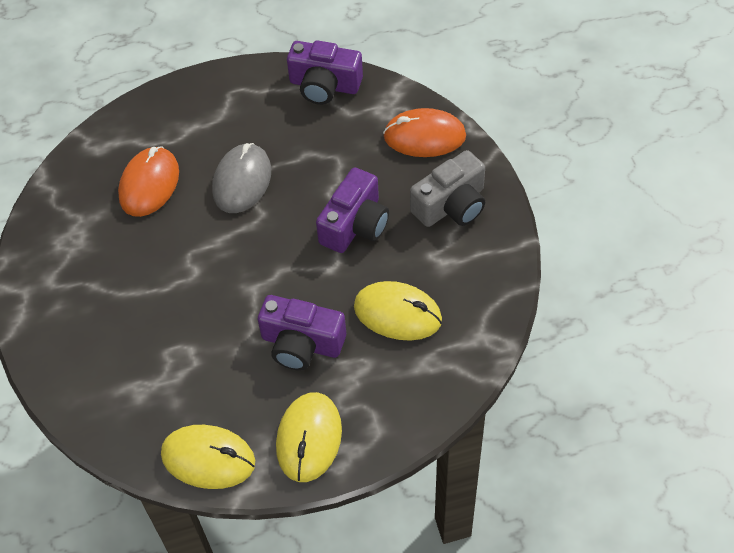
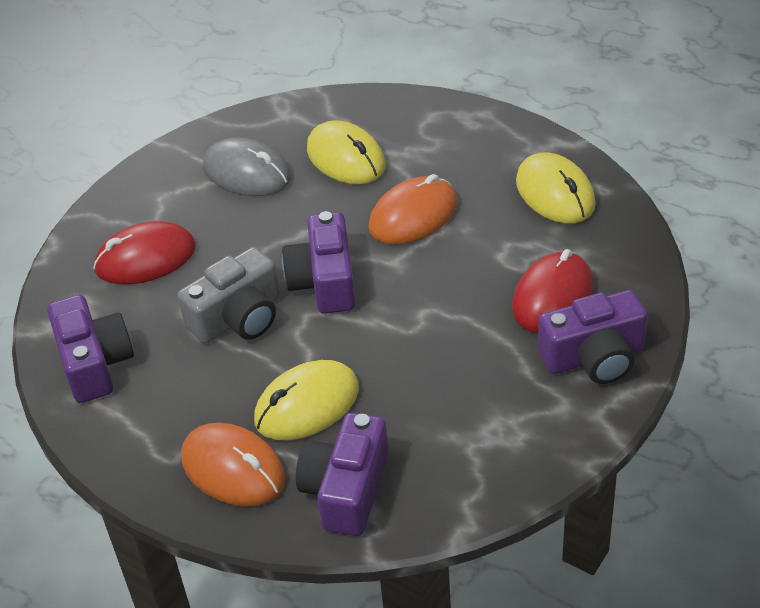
purple camera: 3 -> 4
red mouse: 0 -> 2

